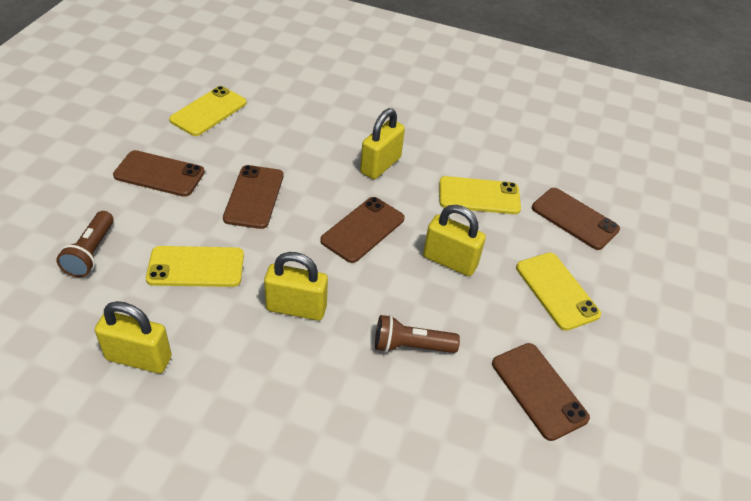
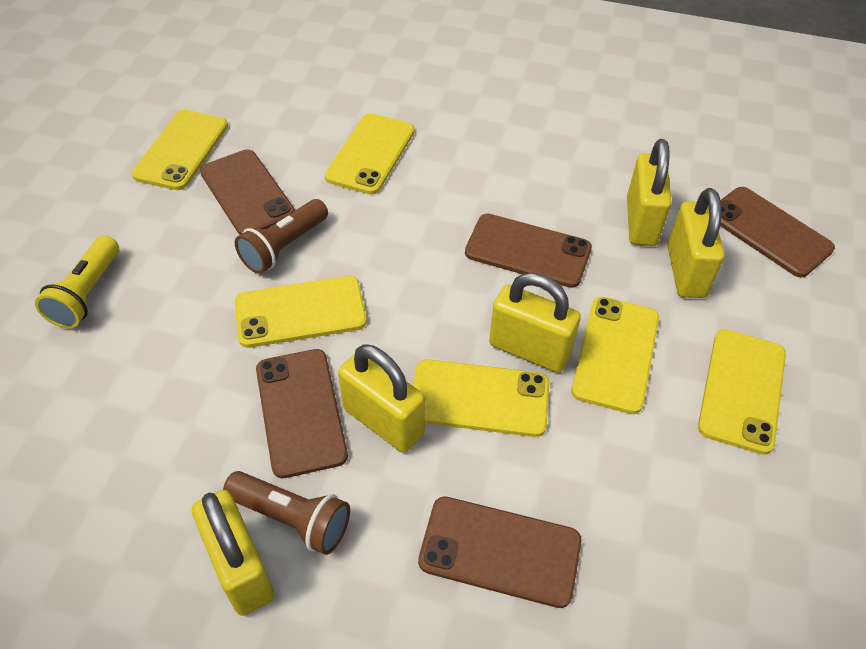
yellow flashlight: 0 -> 1
yellow padlock: 4 -> 5
yellow phone: 4 -> 6

